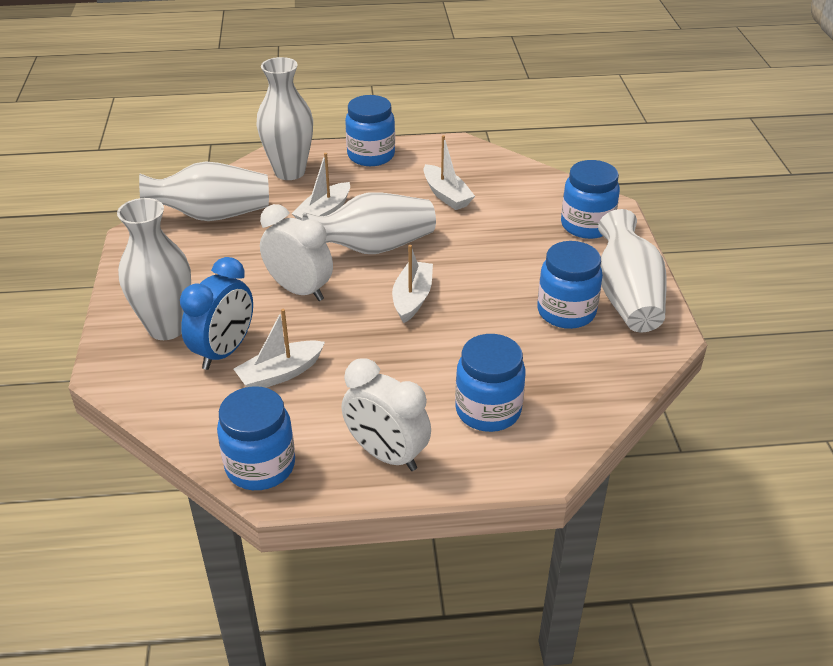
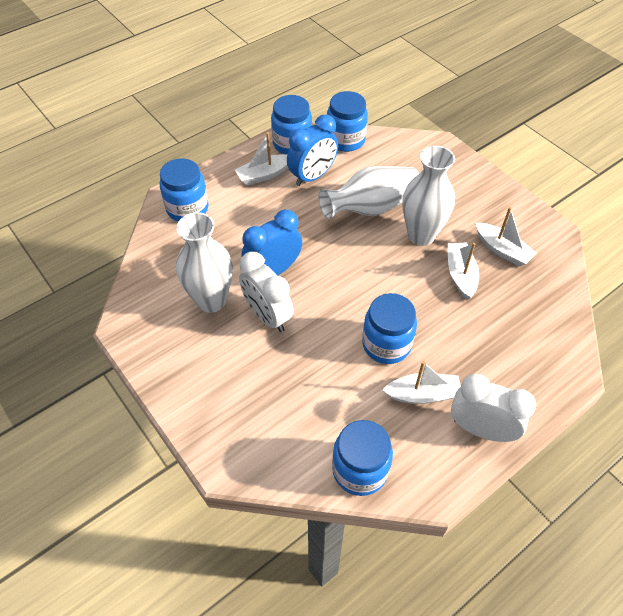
blue clock: 1 -> 2
white vase: 5 -> 3

